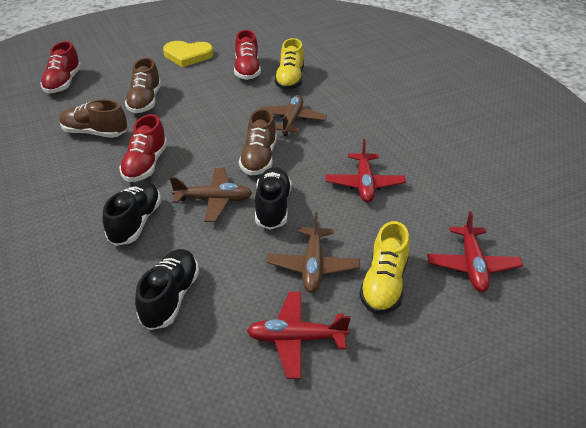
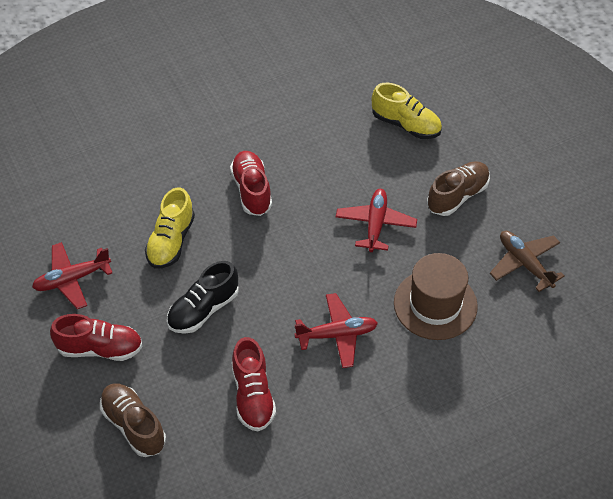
black shoe: 3 -> 1
brown hat: 0 -> 1
brown plane: 3 -> 1
brown shoe: 3 -> 2
yellow heart: 1 -> 0

